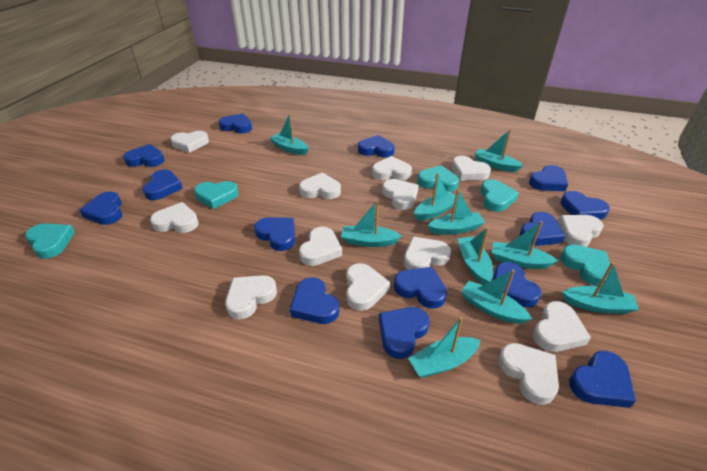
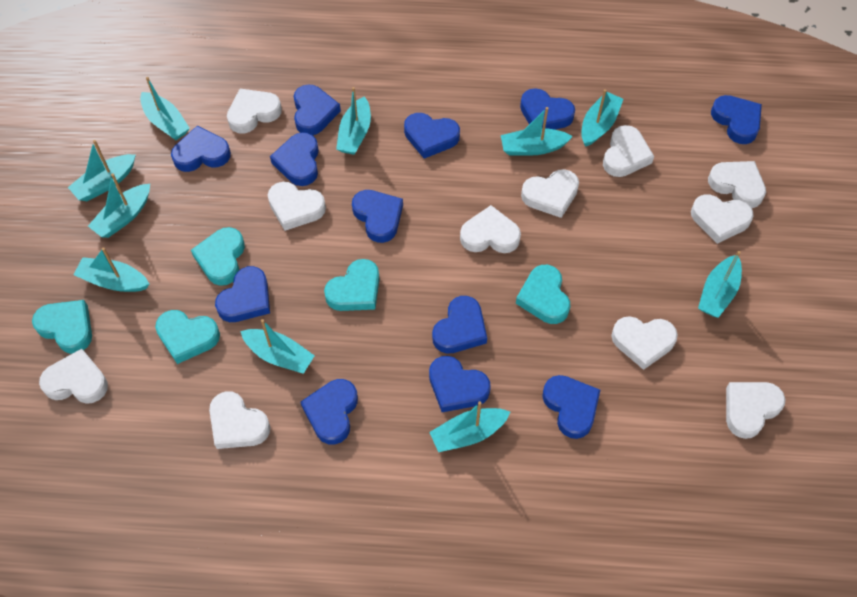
blue heart: 14 -> 12
white heart: 13 -> 11

